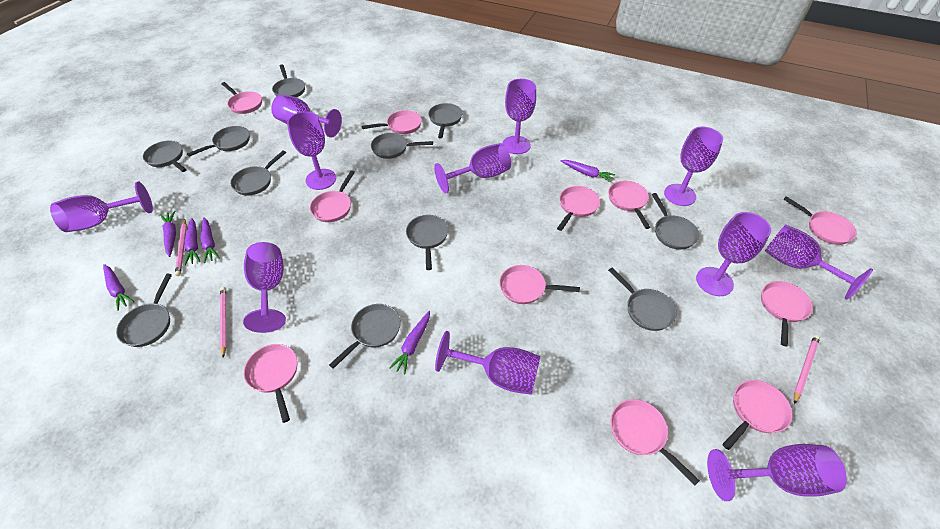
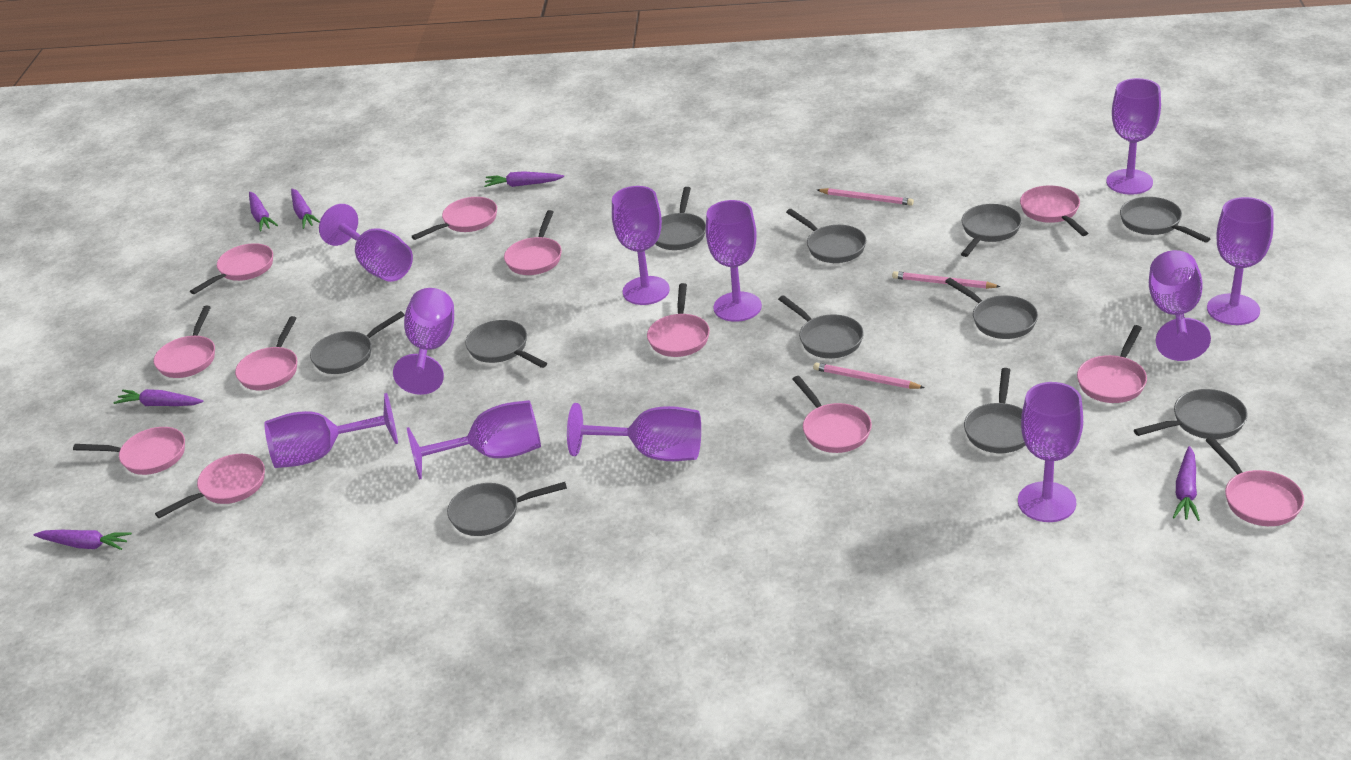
pink pan: 11 -> 12

